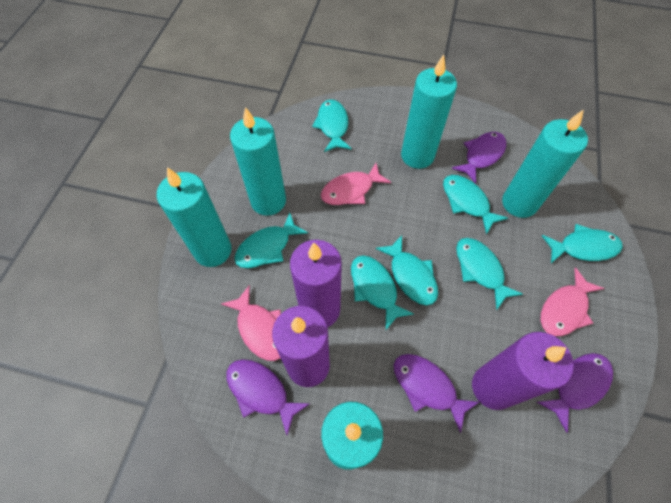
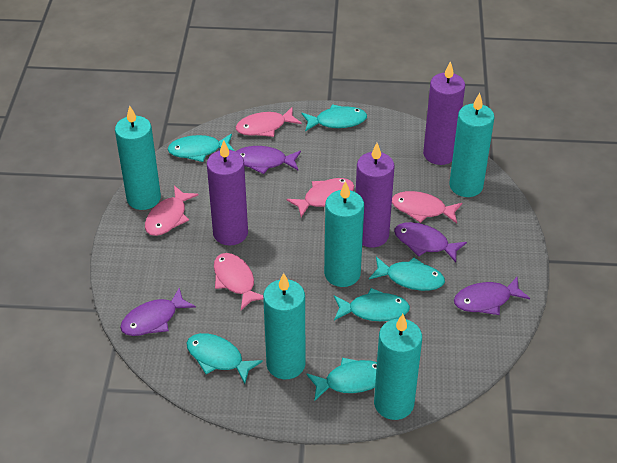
pink fish: 3 -> 5
turquoise fish: 7 -> 6

